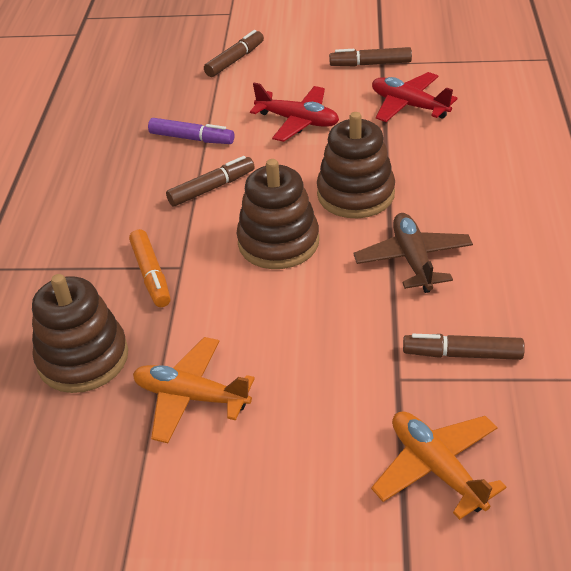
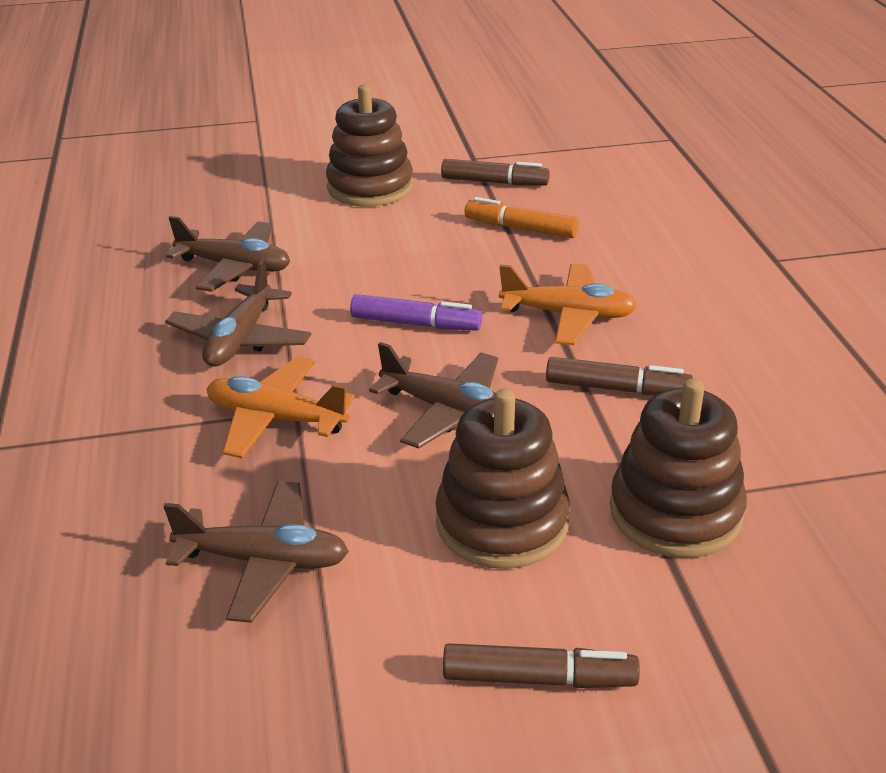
brown marker: 4 -> 3
brown plane: 1 -> 4
red plane: 2 -> 0

